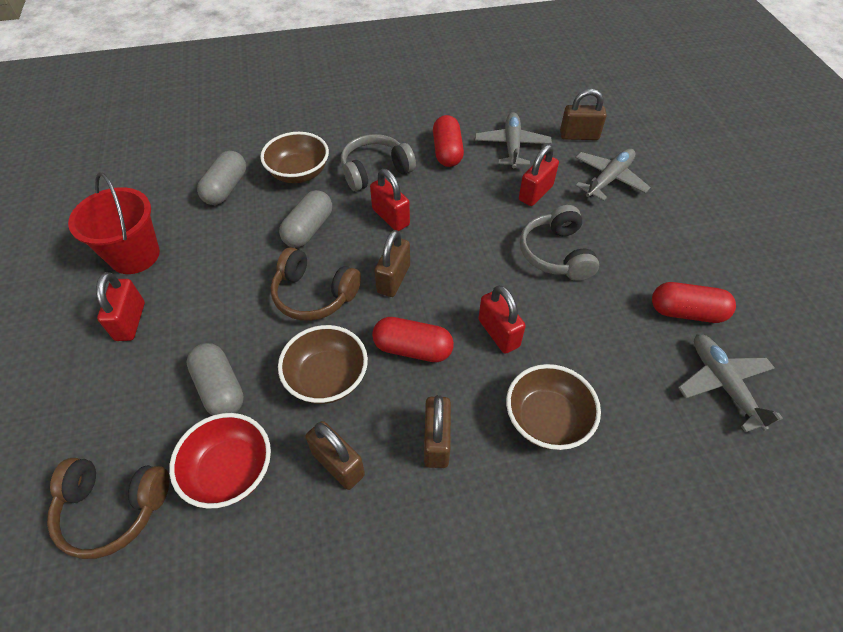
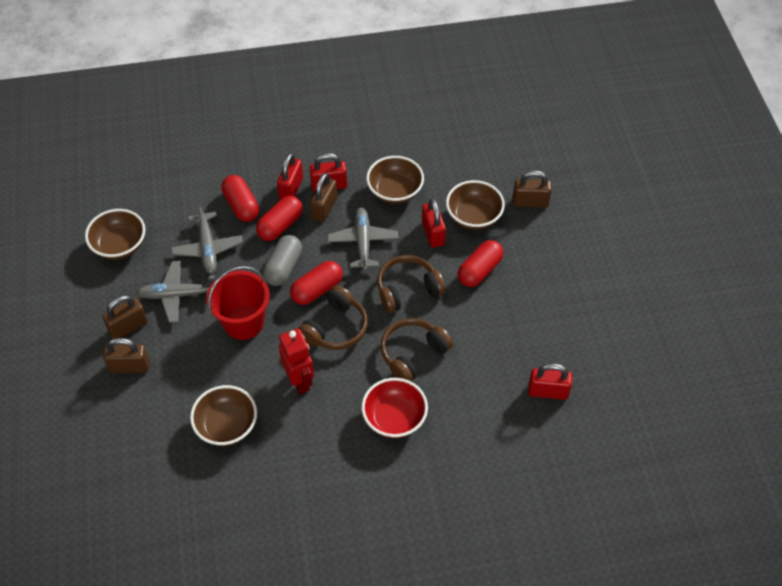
brown bowl: 3 -> 4
brown headphones: 2 -> 3
grey capsule: 3 -> 1
grey headphones: 2 -> 0
red capsule: 3 -> 4
red robot: 0 -> 1

